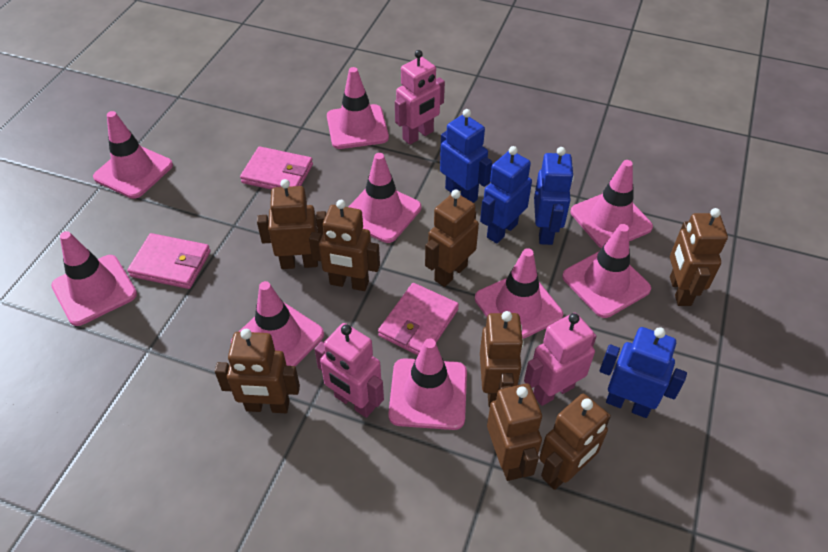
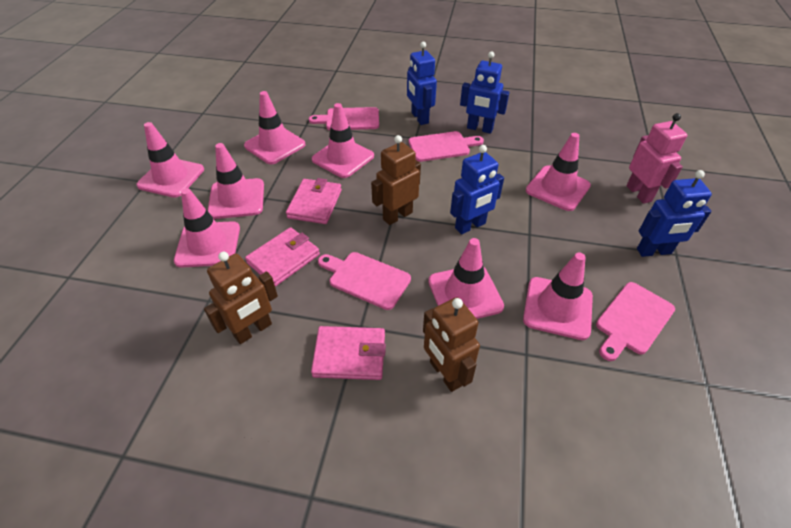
brown robot: 8 -> 3
pink cutting board: 0 -> 4
pink robot: 3 -> 1
pink traffic cone: 9 -> 8

